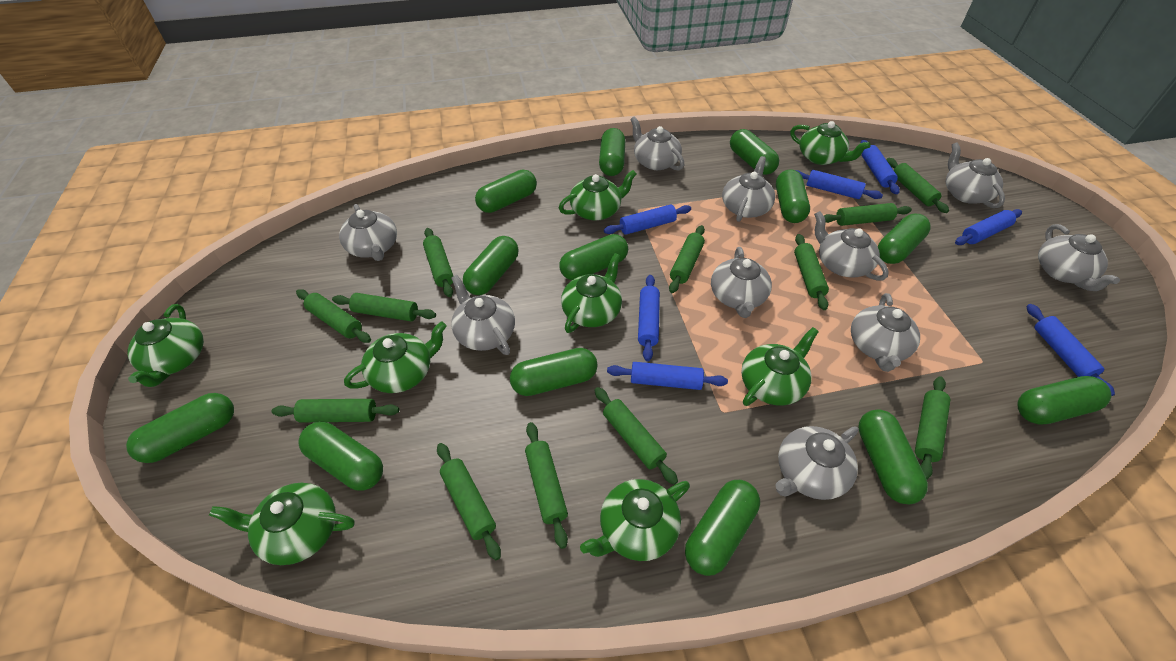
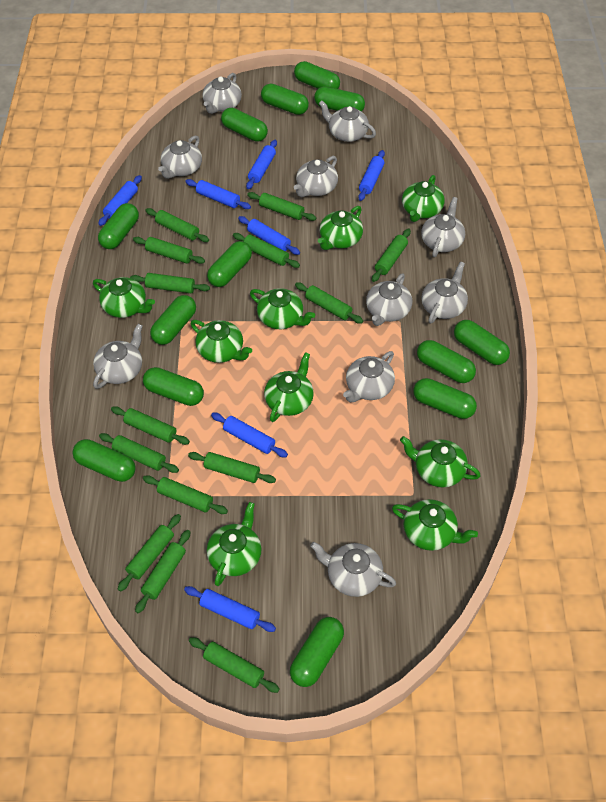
green rolling pin: 12 -> 14
green teapot: 8 -> 9

